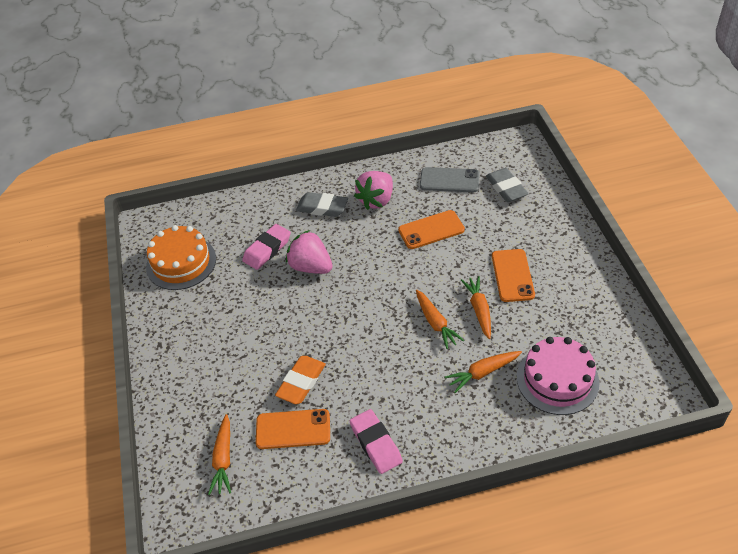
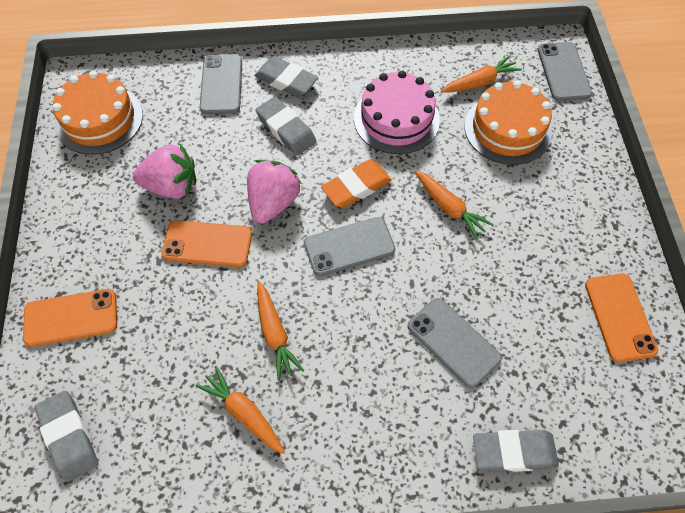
grey eraser: 2 -> 4
grey phone: 1 -> 4
orange cake: 1 -> 2
pink eraser: 2 -> 0

